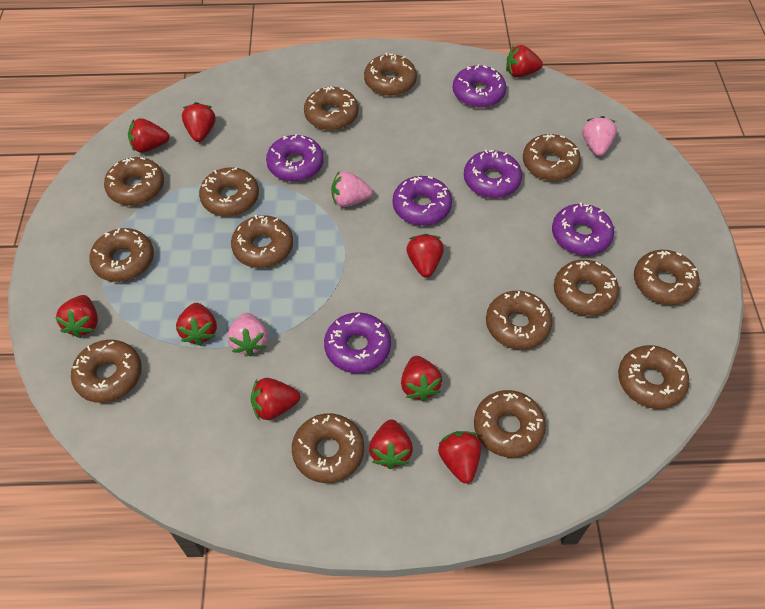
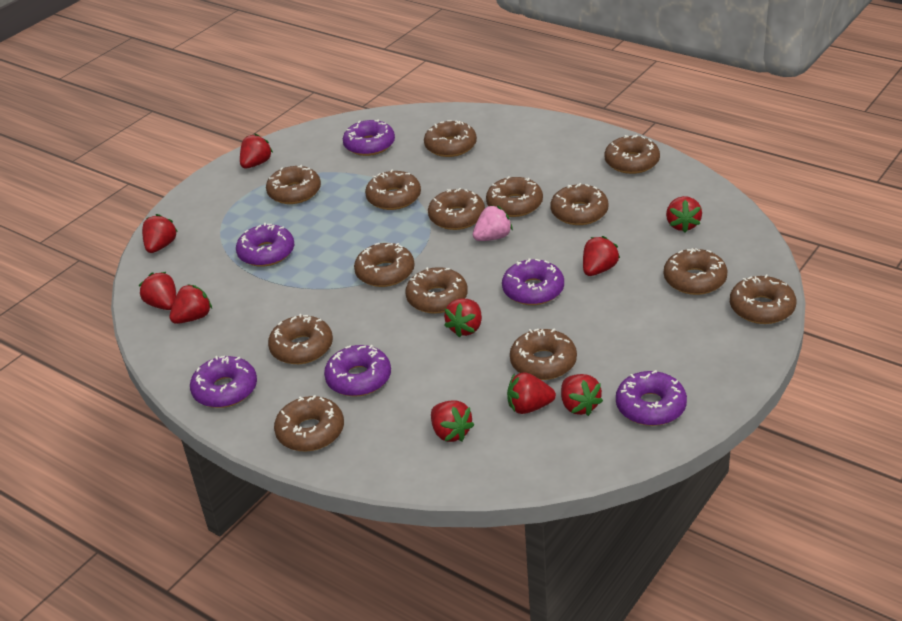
pink strawberry: 3 -> 1

